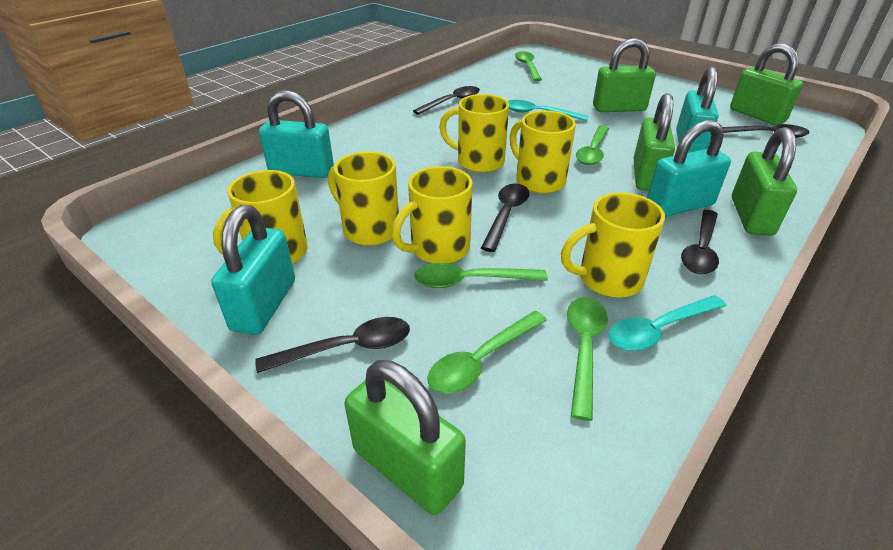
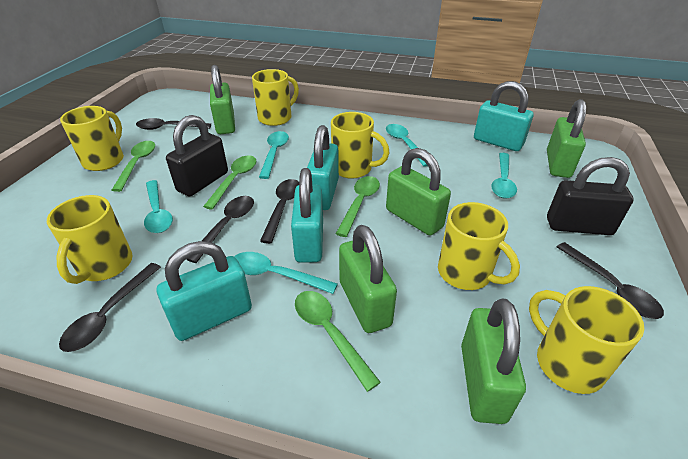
black padlock: 0 -> 2
green spoon: 5 -> 4
turquoise spoon: 2 -> 5

